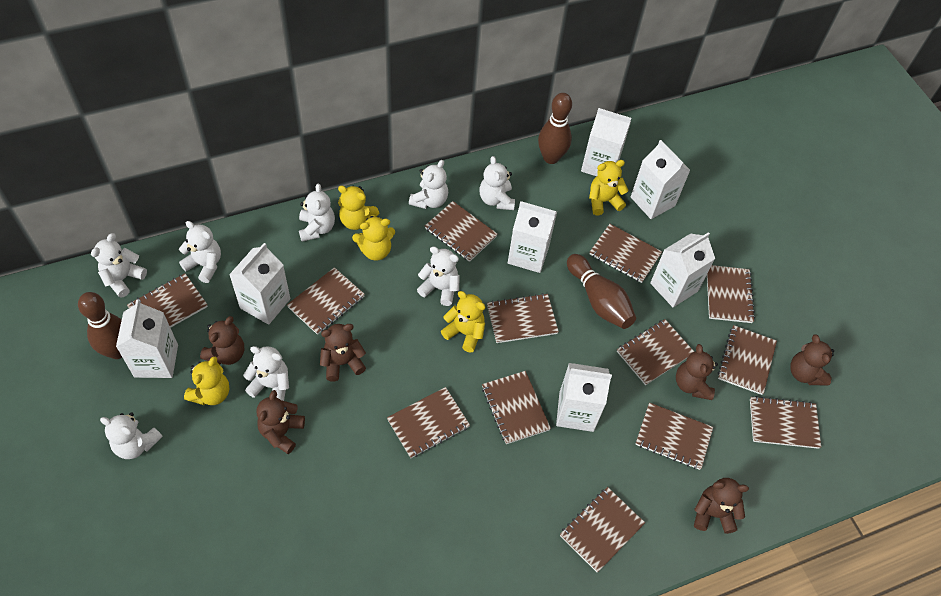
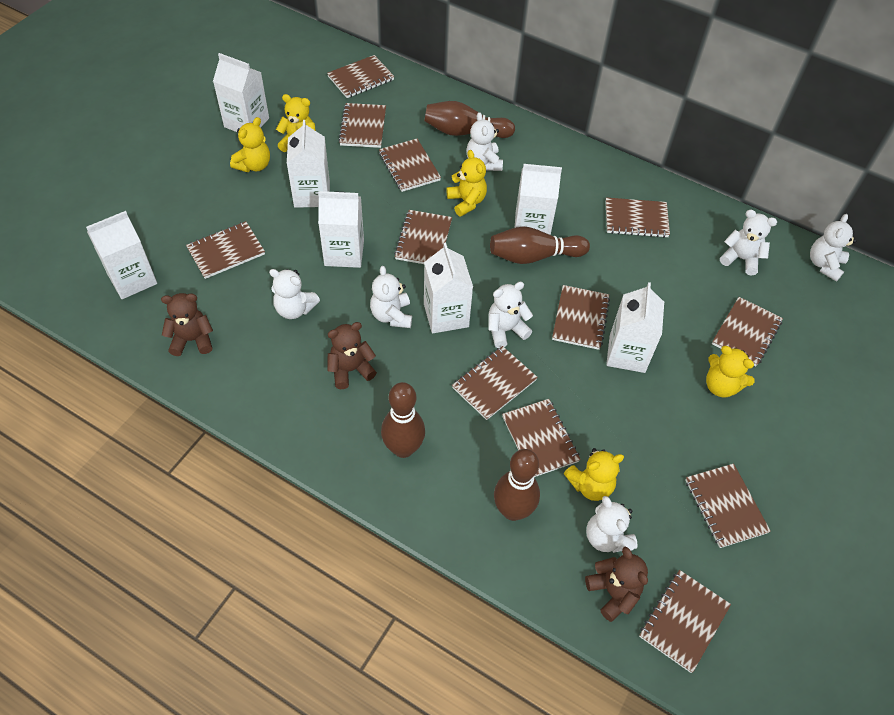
brown bowling pin: 3 -> 4
brown notebook: 13 -> 12
brown teddy bear: 6 -> 3
white teddy bear: 8 -> 7

